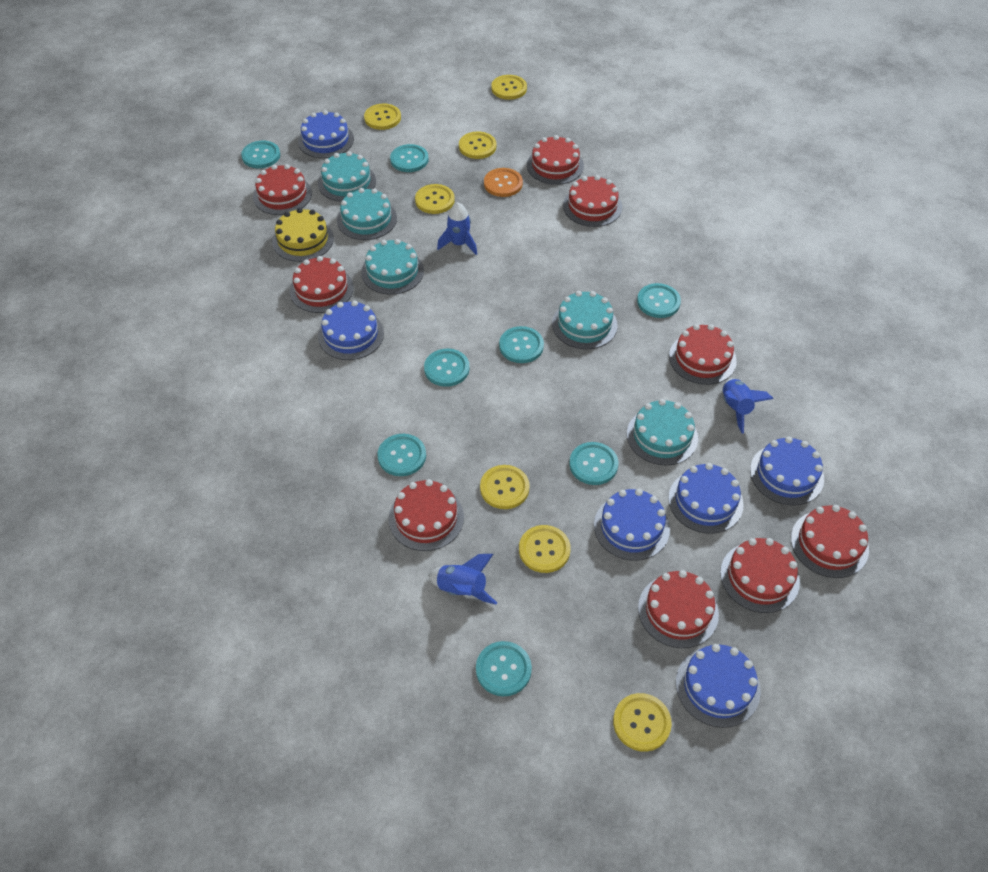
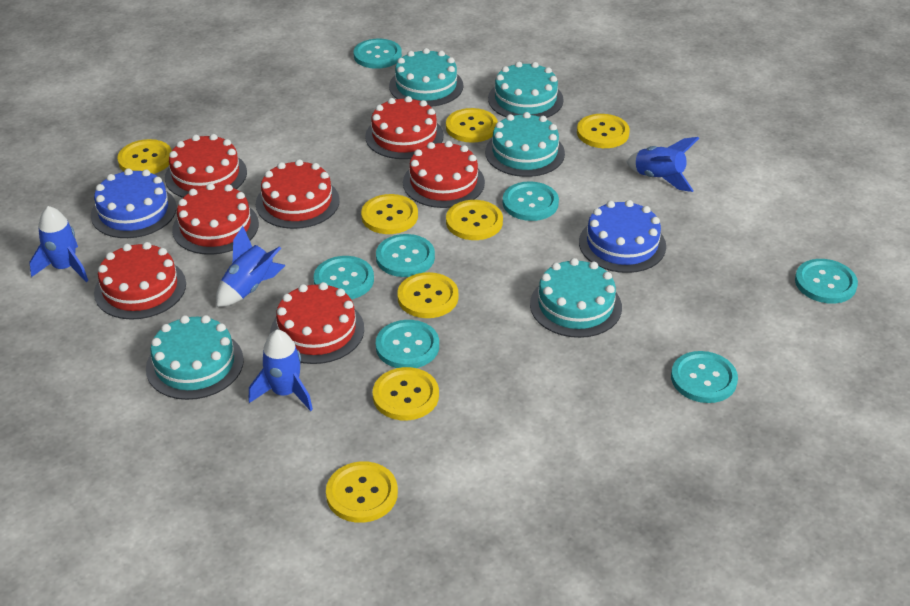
blue cake: 6 -> 2
blue rocket: 3 -> 4
orange button: 1 -> 0
red cake: 9 -> 7
turquoise button: 8 -> 7
yellow button: 7 -> 8
yellow cake: 1 -> 0

